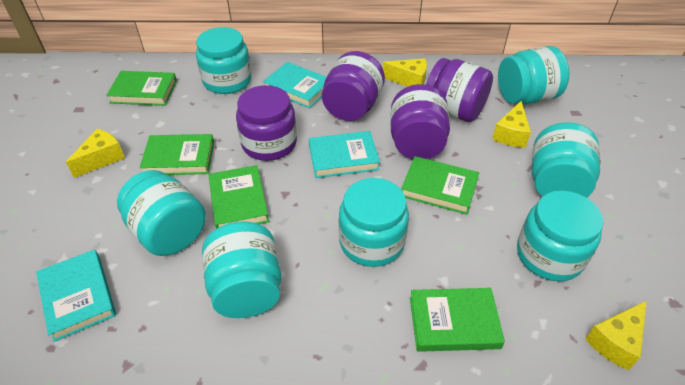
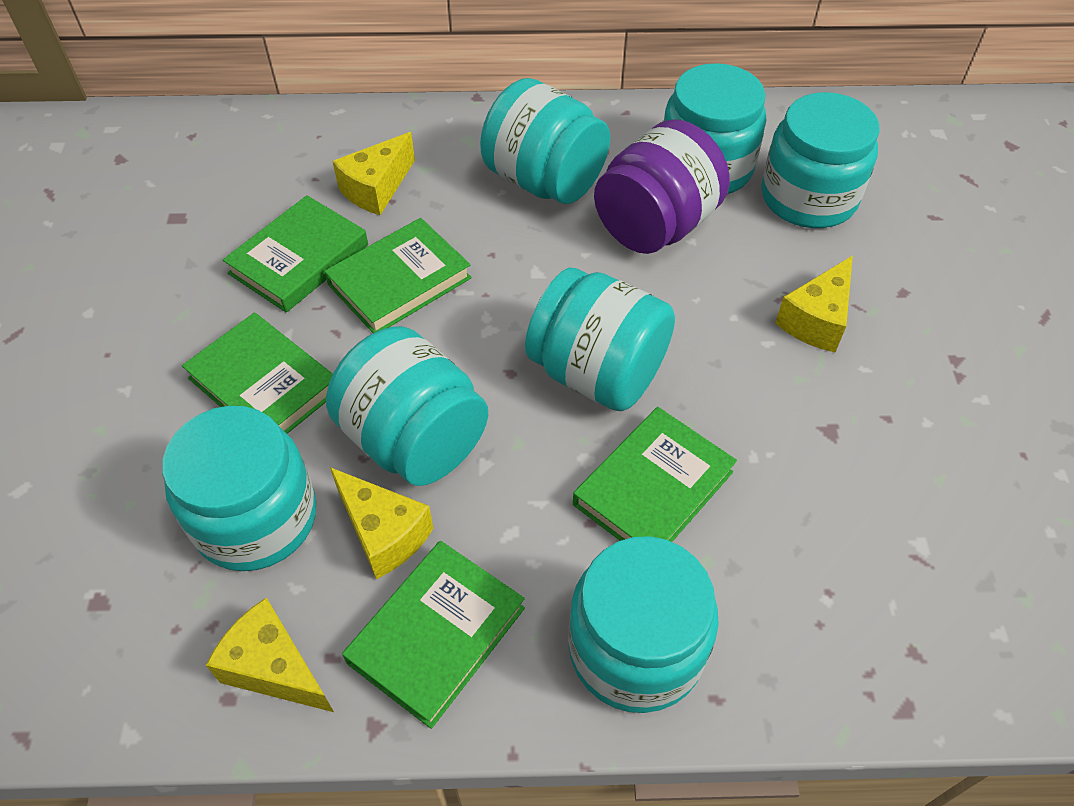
purple jar: 4 -> 1
turquoise book: 3 -> 0

